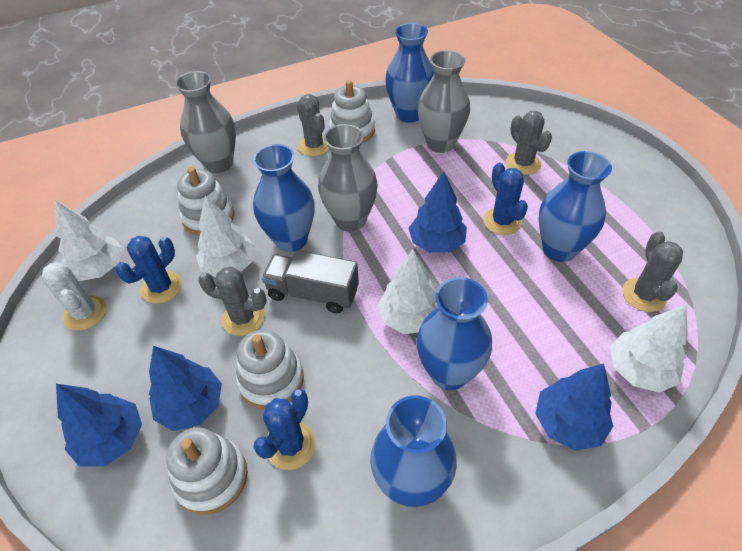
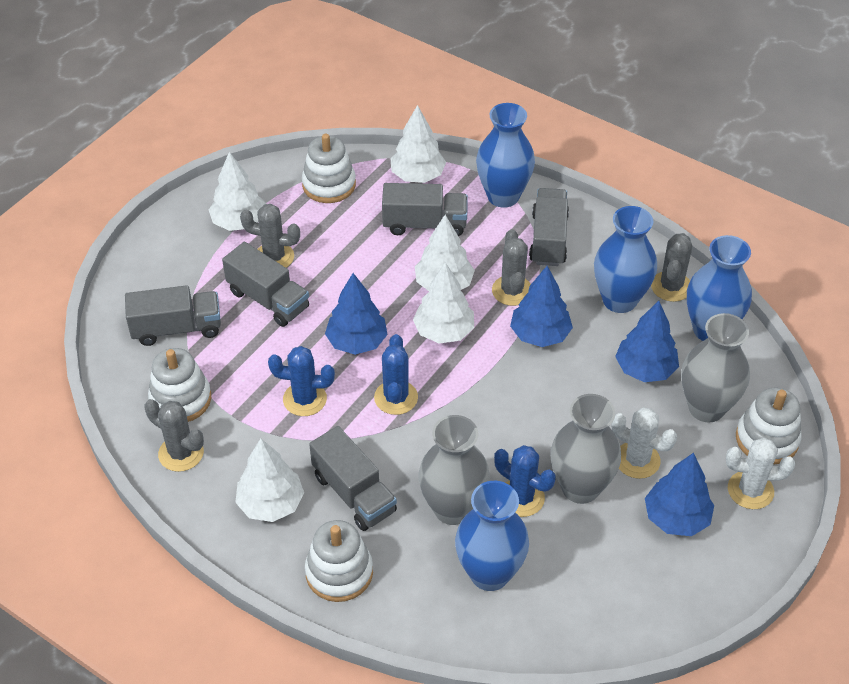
blue vase: 5 -> 4
grey truck: 1 -> 5
white cactus: 1 -> 2
white tree: 4 -> 5

